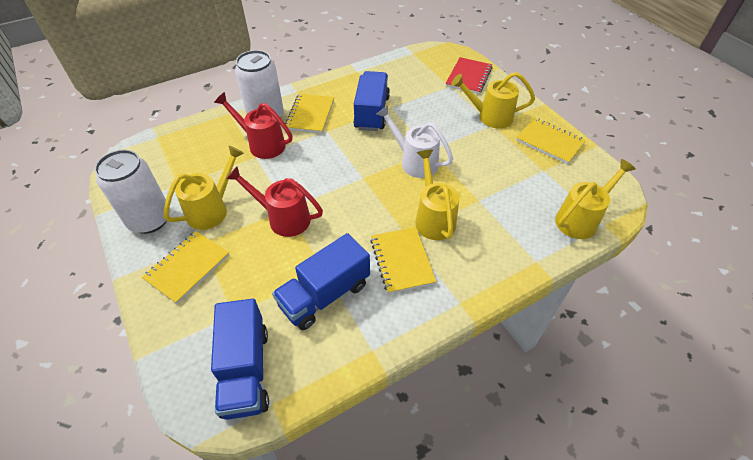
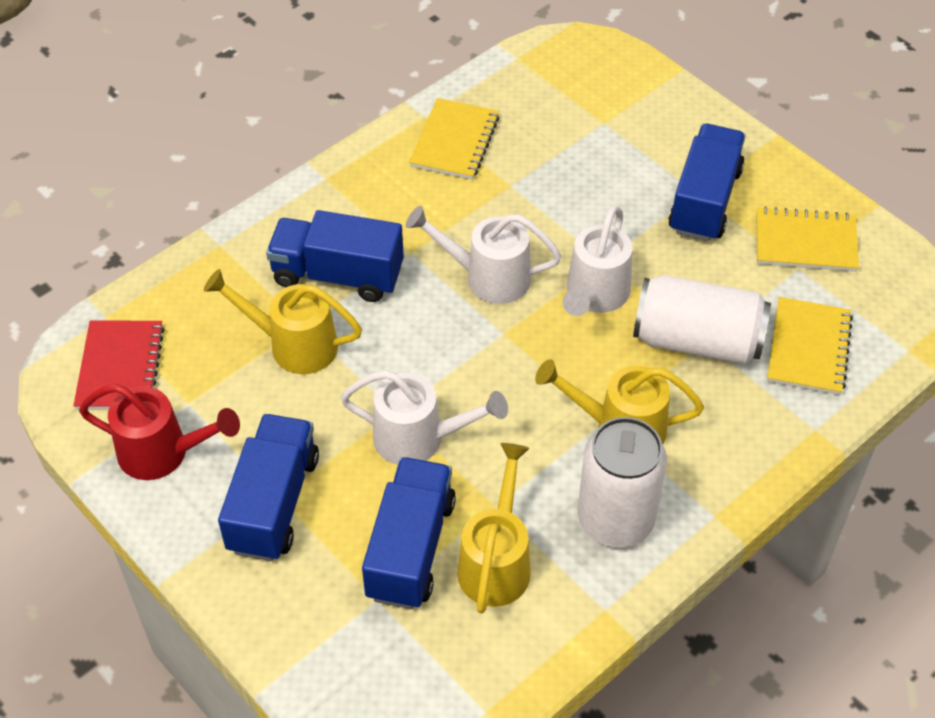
blue truck: 3 -> 4
red watering can: 2 -> 1
white watering can: 1 -> 3
yellow notebook: 4 -> 3
yellow watering can: 4 -> 3

